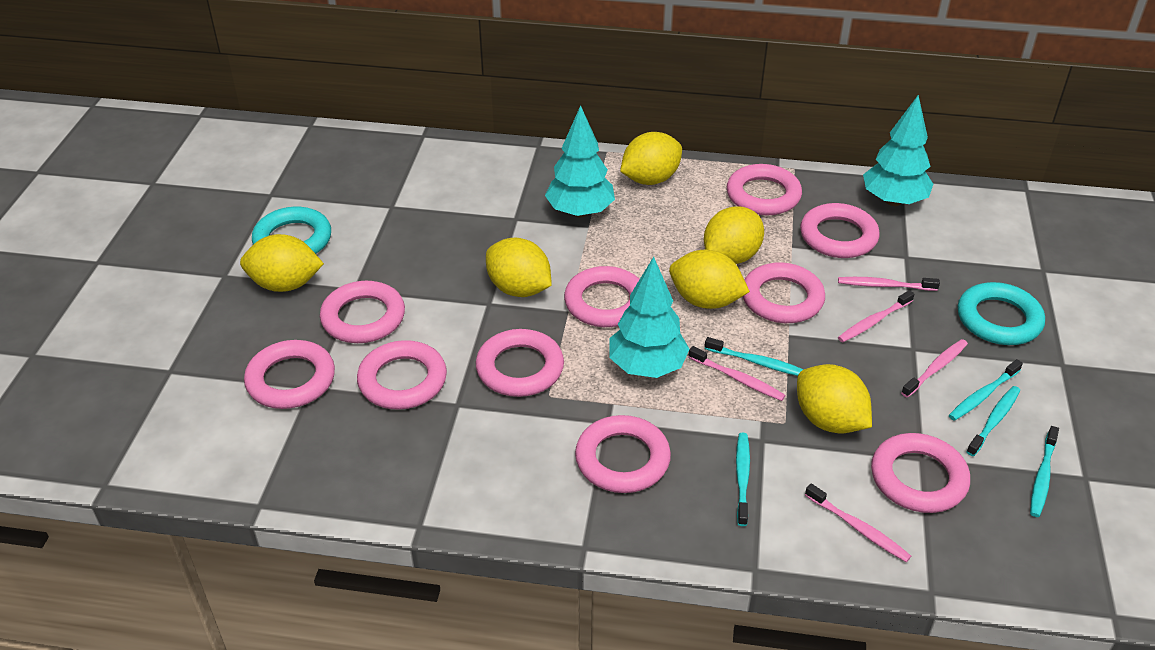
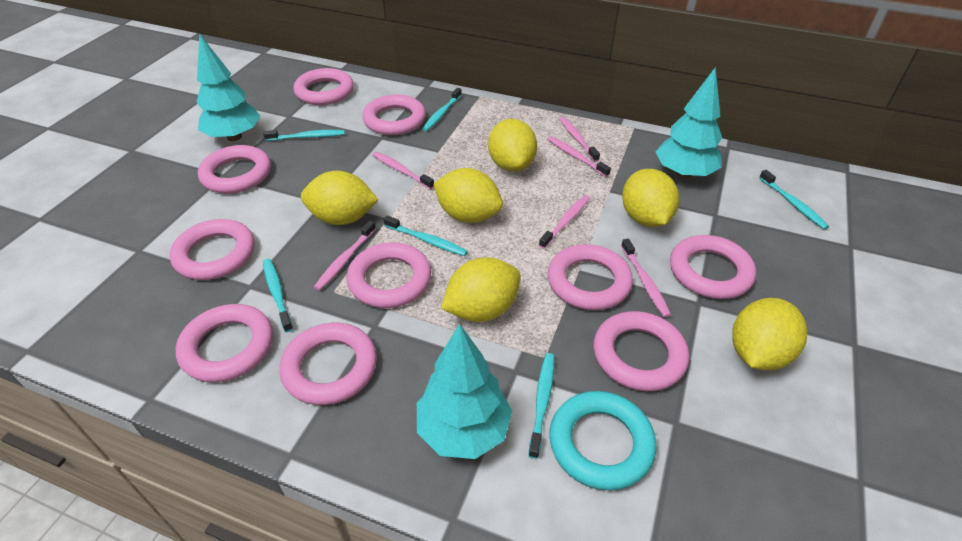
pink toothbrush: 5 -> 6
turquoise ring: 2 -> 1
turquoise toothbrush: 5 -> 6

